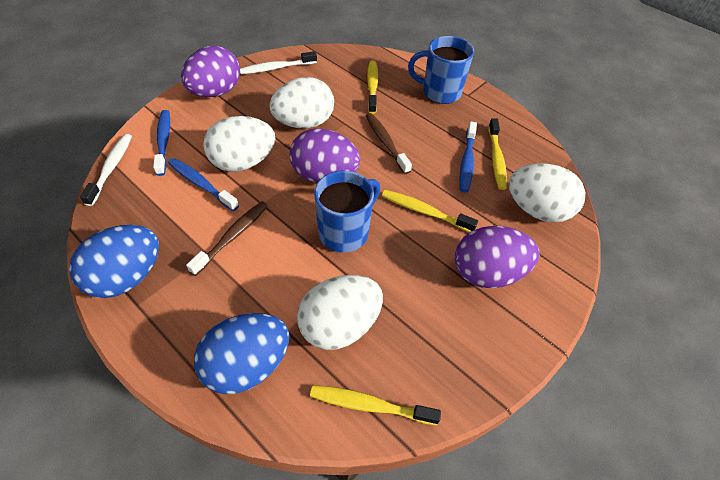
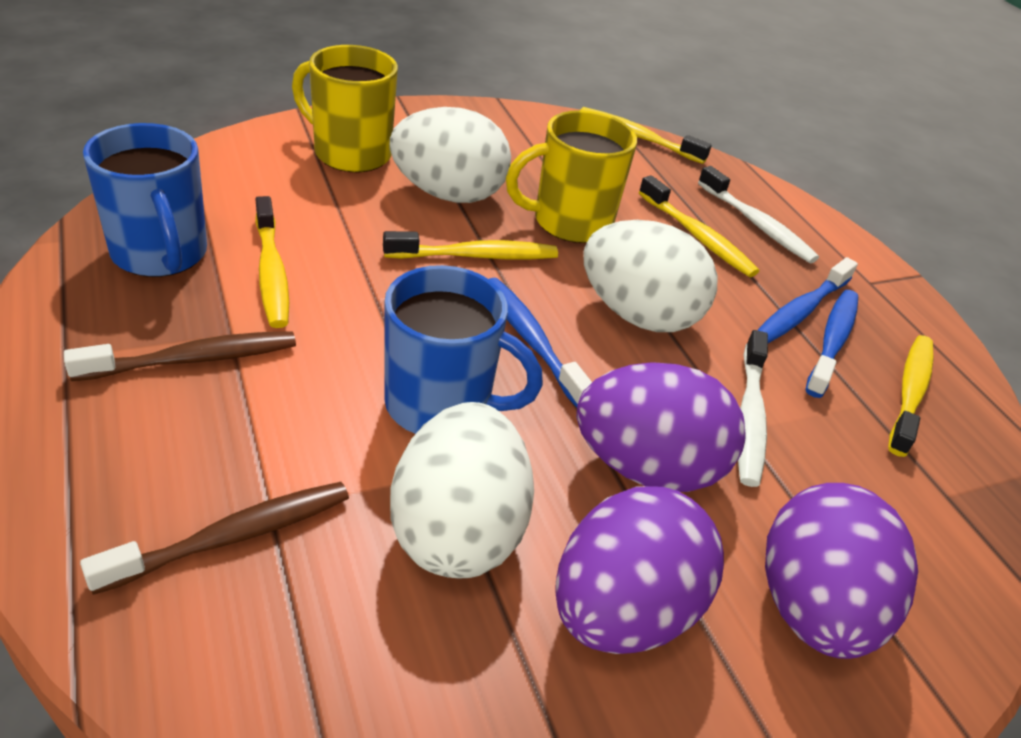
blue egg: 2 -> 0
white egg: 4 -> 3
yellow mug: 0 -> 2
yellow toothbrush: 4 -> 5

